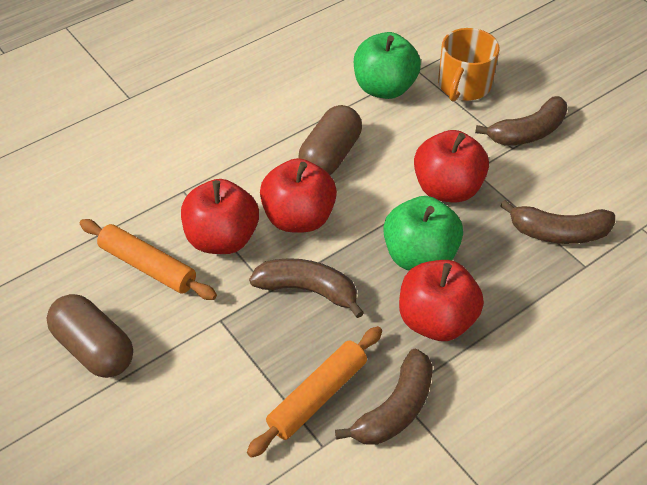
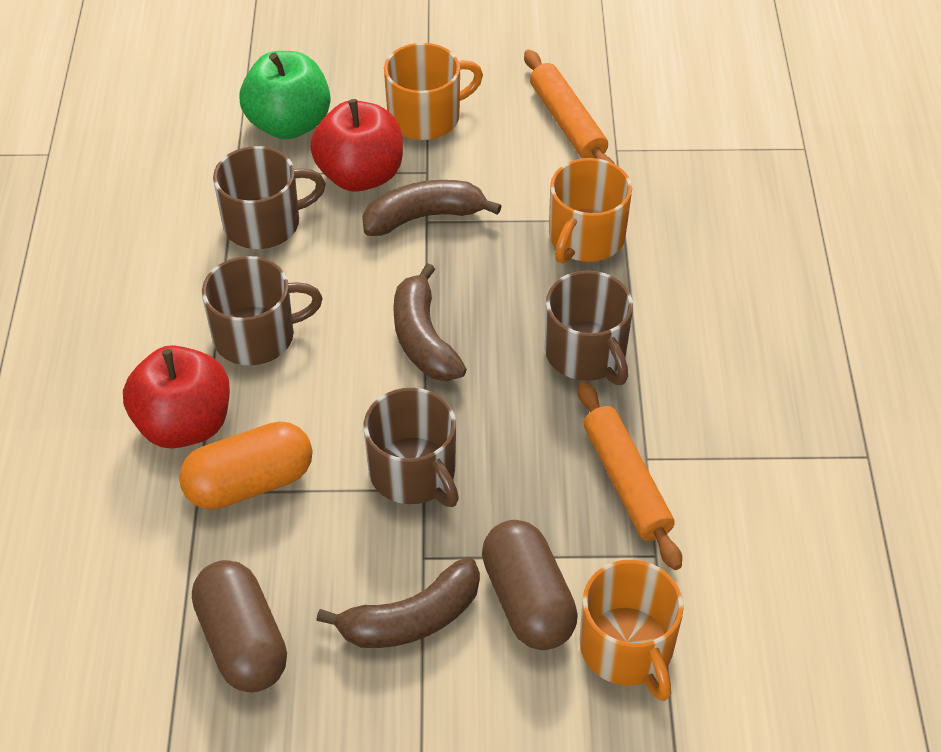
brown banana: 4 -> 3
brown mug: 0 -> 4
green apple: 2 -> 1
orange capsule: 0 -> 1
orange mug: 1 -> 3
red apple: 4 -> 2

